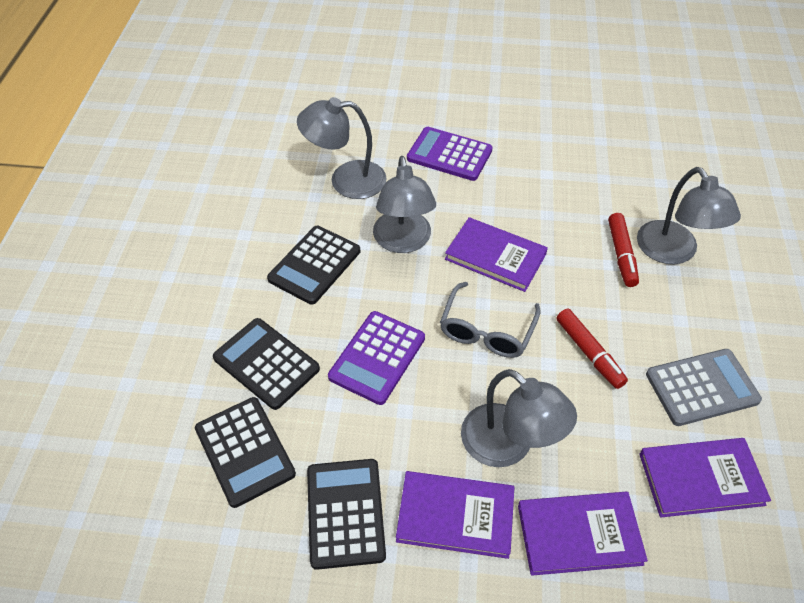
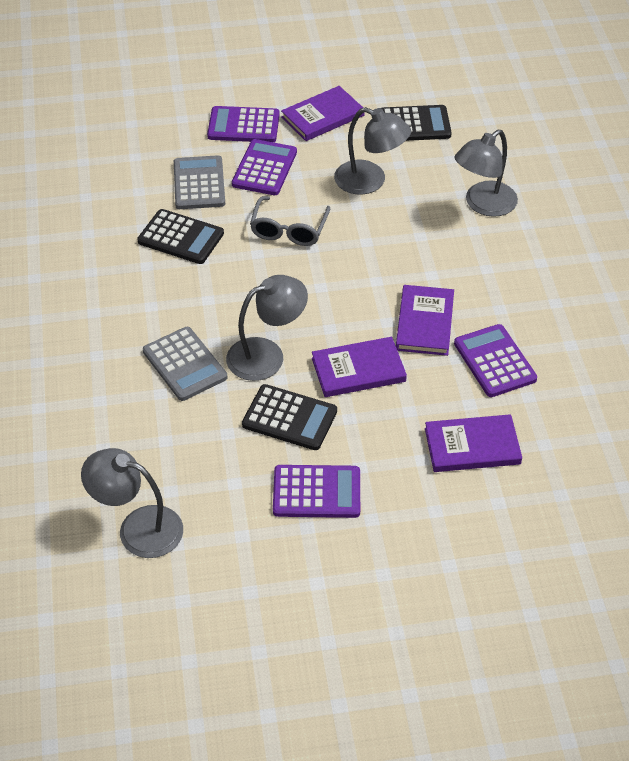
black calculator: 4 -> 3
grey calculator: 1 -> 2
purple calculator: 2 -> 4
red marker: 2 -> 0

